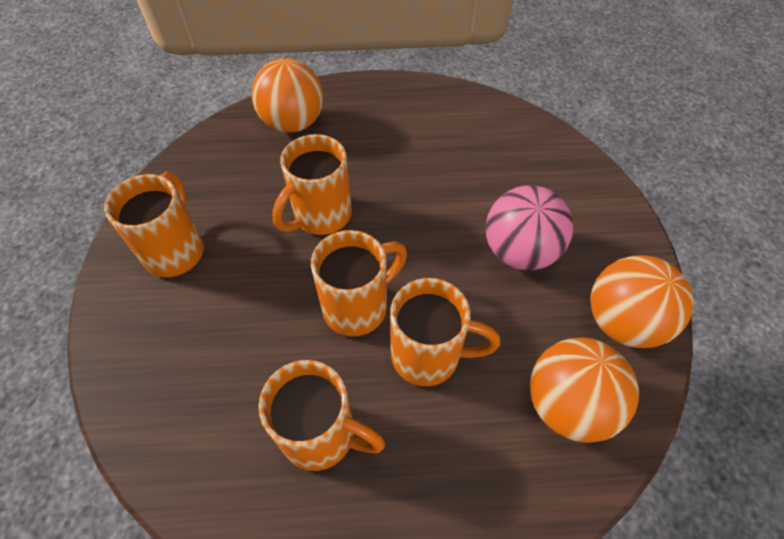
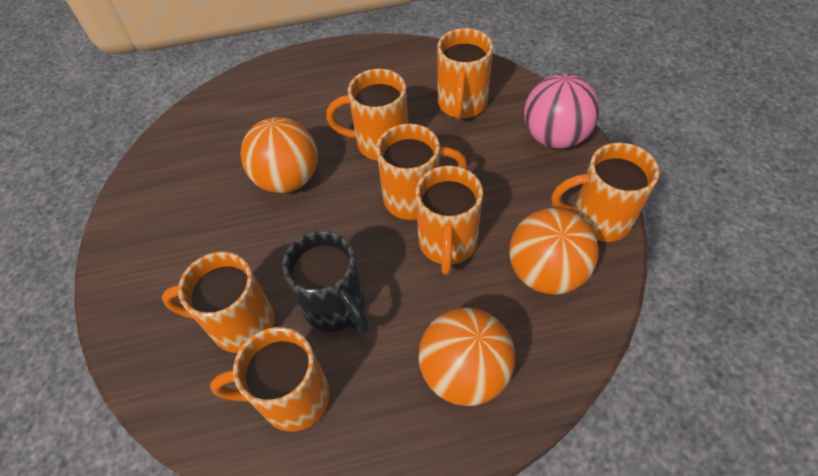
black mug: 0 -> 1
orange mug: 5 -> 7

